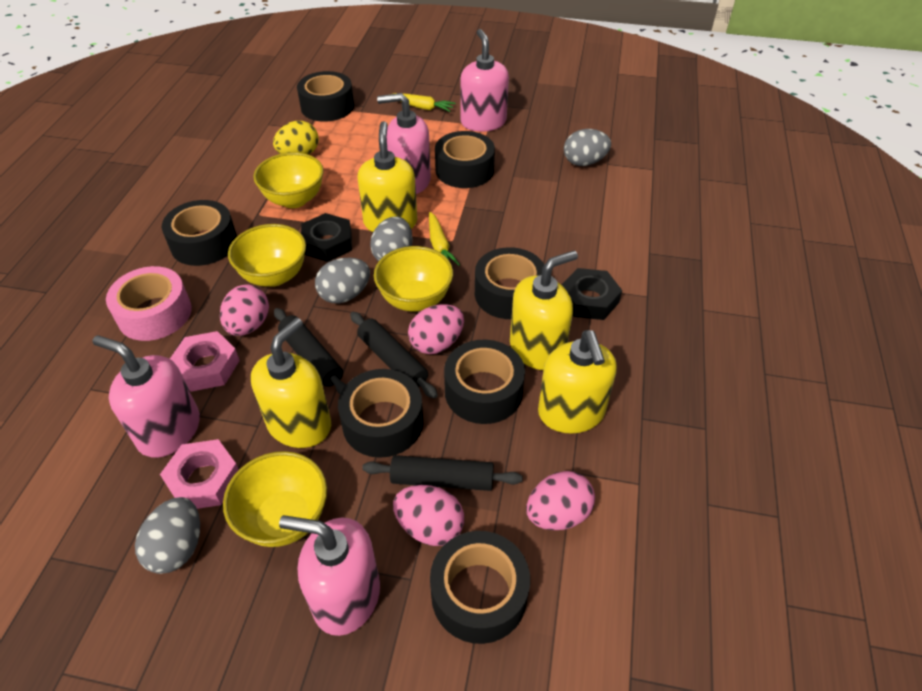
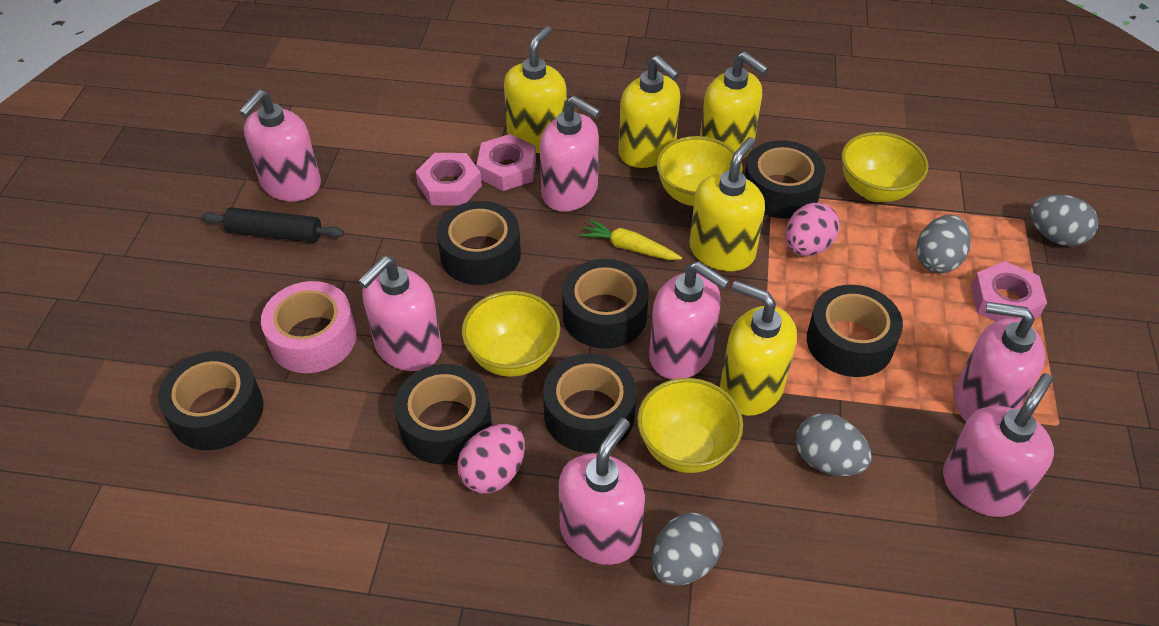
black nut: 2 -> 0
black rolling pin: 3 -> 1
pink egg: 4 -> 2
pink nut: 2 -> 3
pink soap dispenser: 4 -> 7
yellow carrot: 2 -> 1
yellow egg: 1 -> 0
yellow soap dispenser: 4 -> 5

